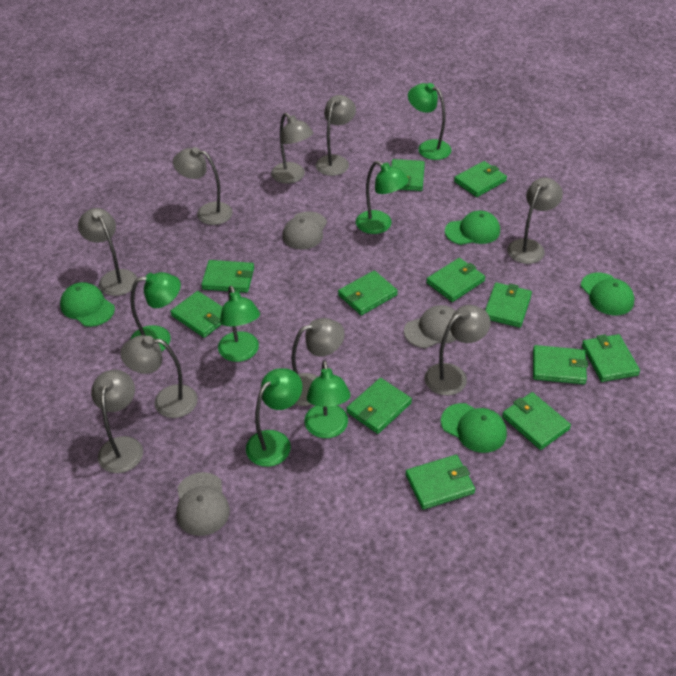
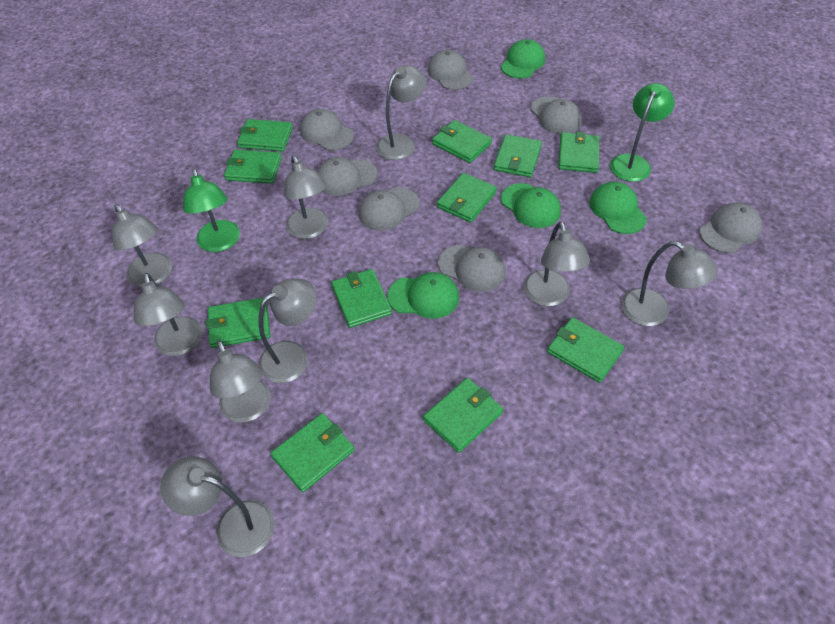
green lamp: 6 -> 2
green wallet: 12 -> 11
grey cap: 3 -> 7

